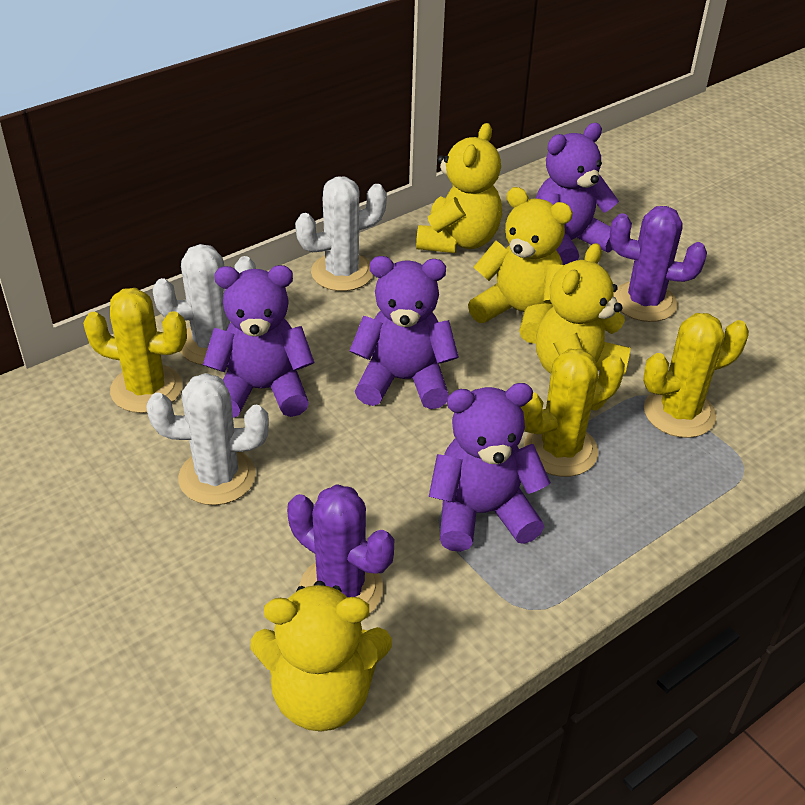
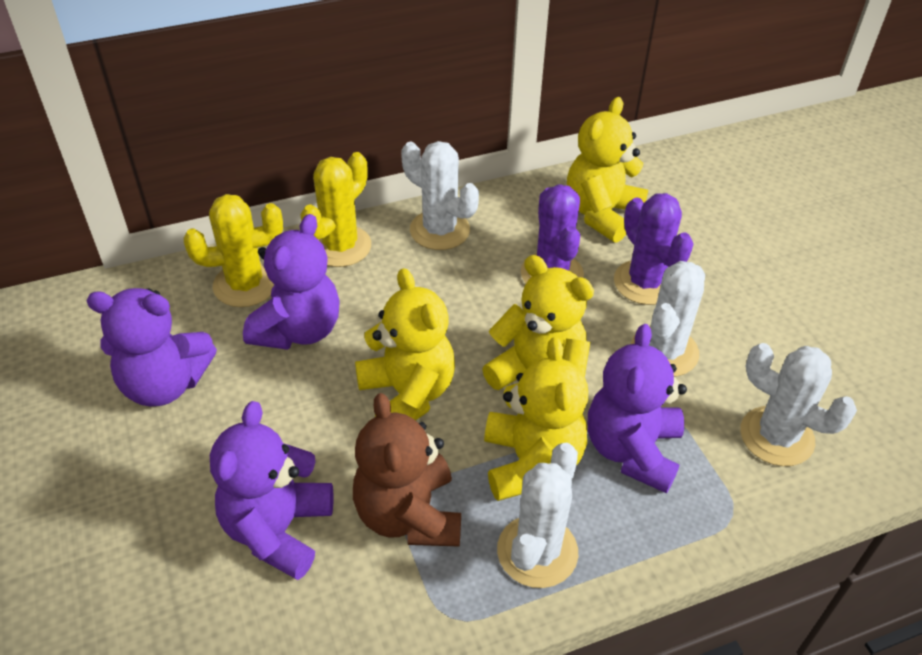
brown teddy bear: 0 -> 1
white cactus: 3 -> 4
yellow cactus: 3 -> 2

